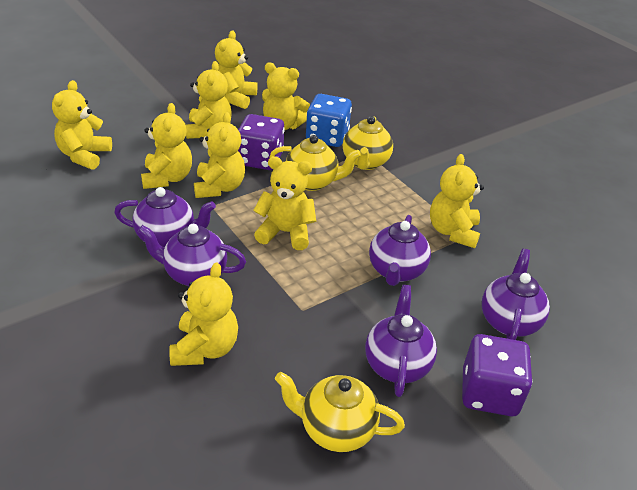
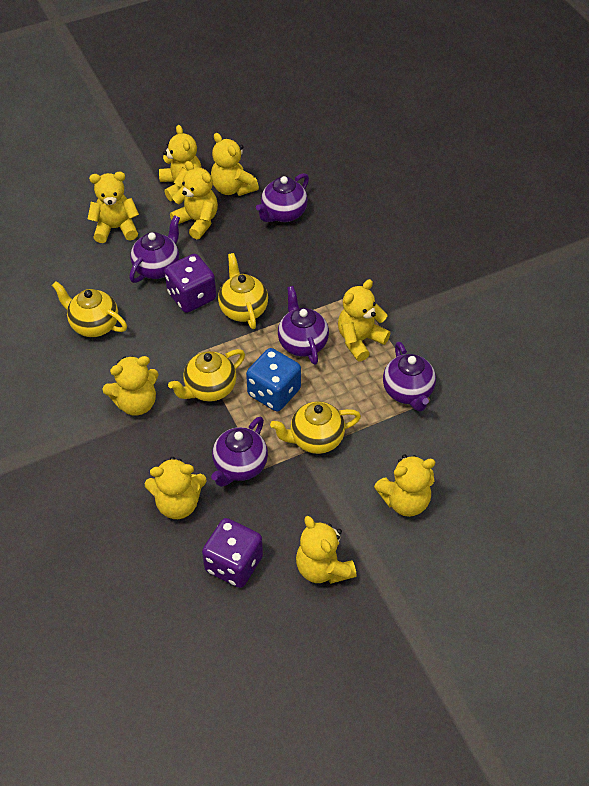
yellow teapot: 3 -> 4

